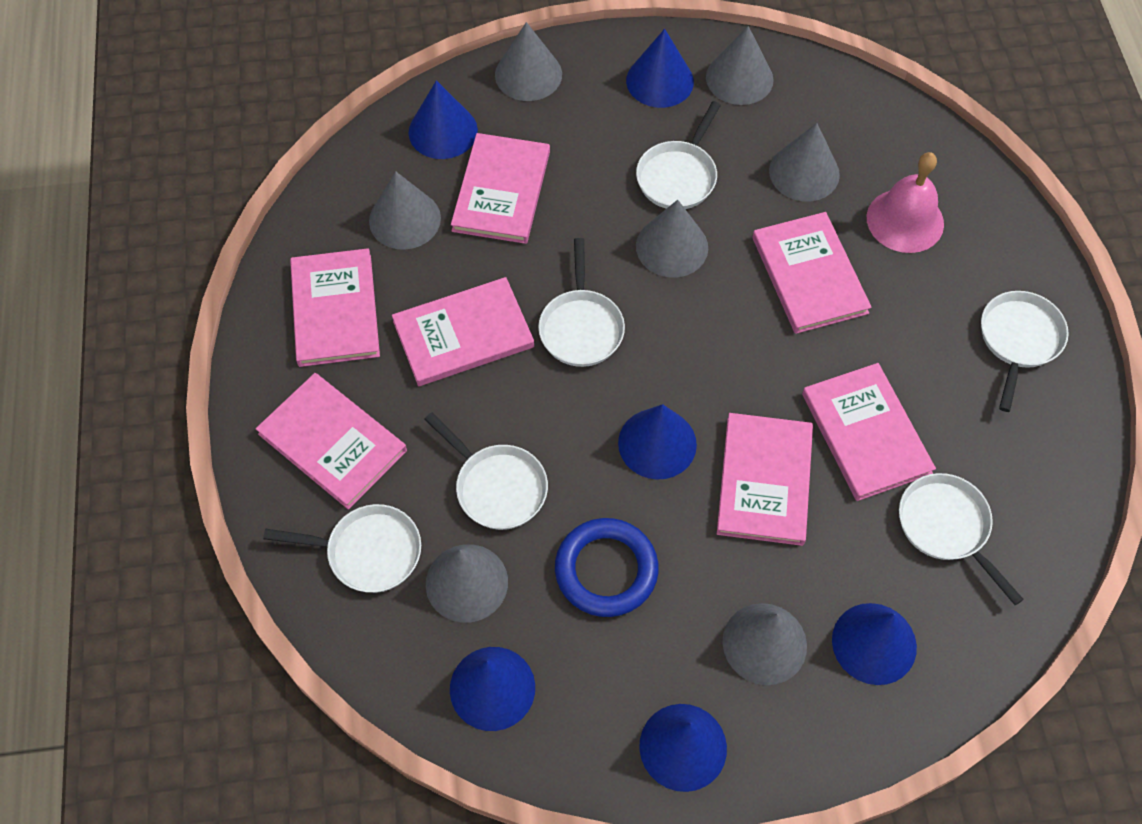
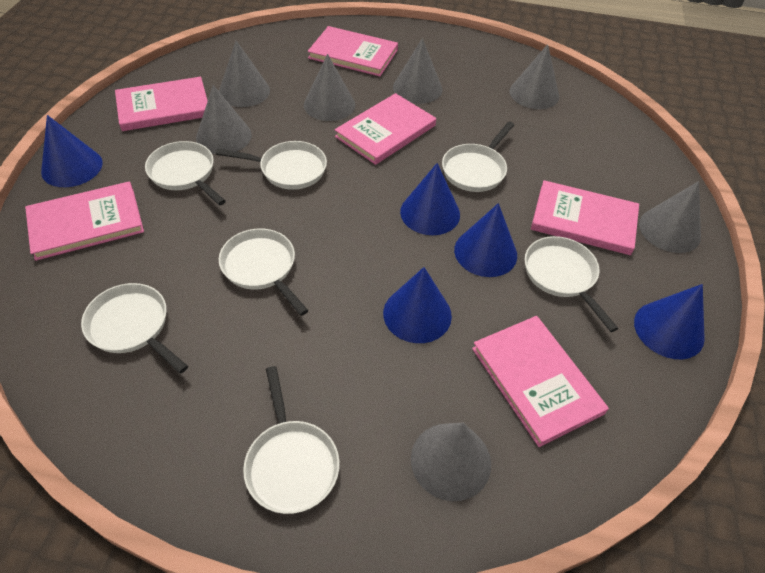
blue cone: 6 -> 5
blue ring: 1 -> 0
pink bell: 1 -> 0
pink book: 7 -> 6
white pan: 6 -> 7

